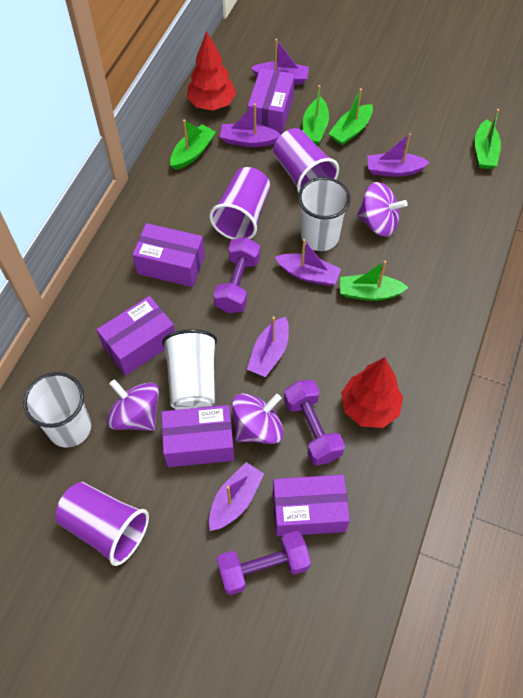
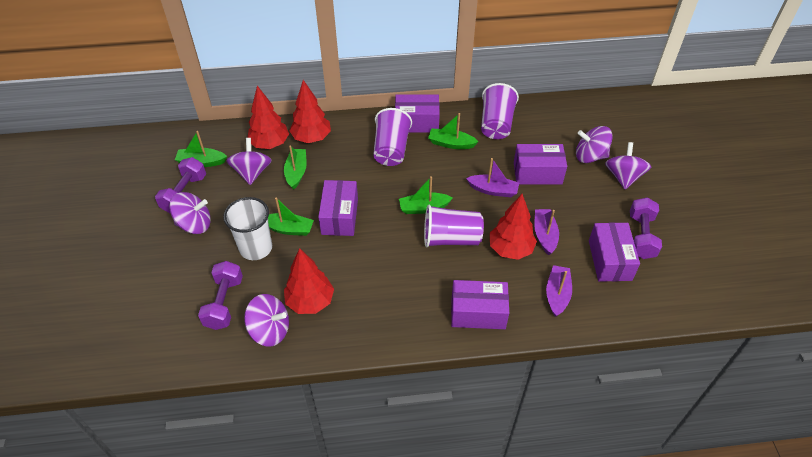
purple boat: 6 -> 3
purple spinning top: 3 -> 5
red tree: 2 -> 4
white cup: 3 -> 1

